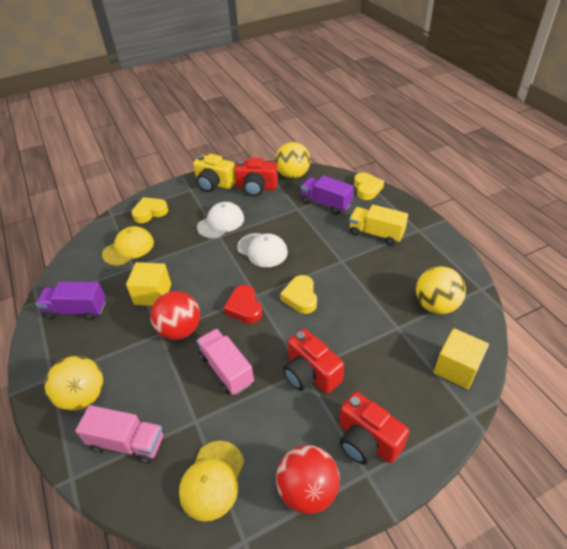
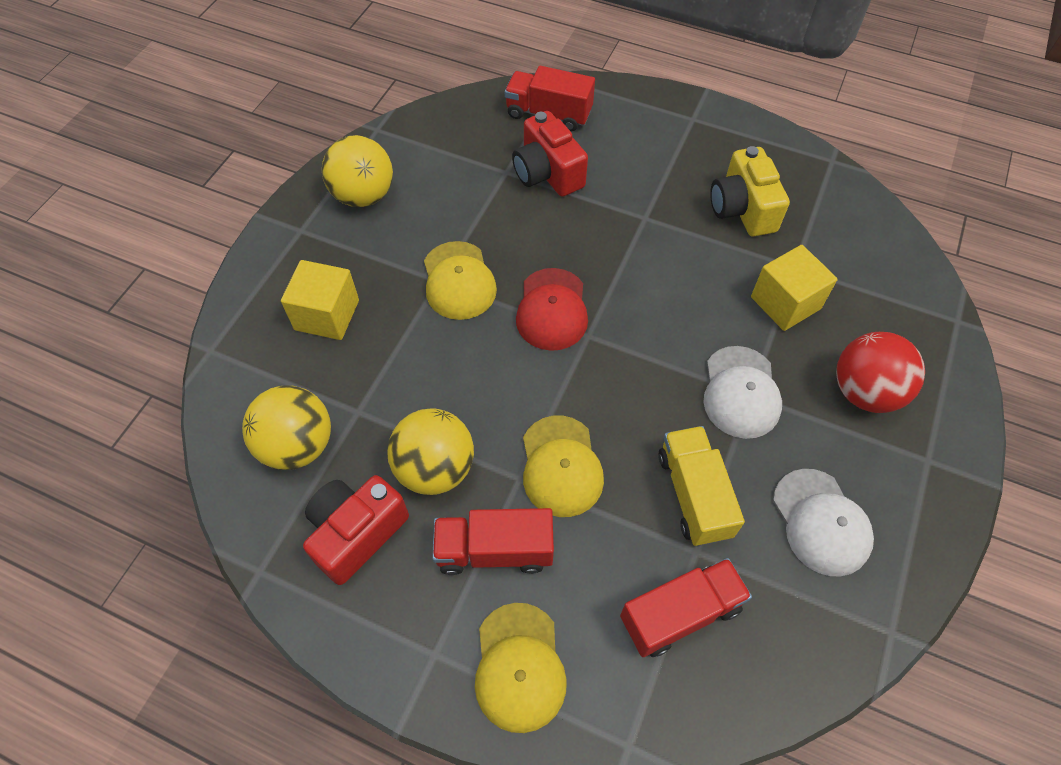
pink truck: 2 -> 0
purple truck: 2 -> 0
red ball: 2 -> 1
red camera: 3 -> 2
red cap: 0 -> 1
red heart: 1 -> 0
red truck: 0 -> 3
yellow cap: 2 -> 3
yellow heart: 3 -> 0

